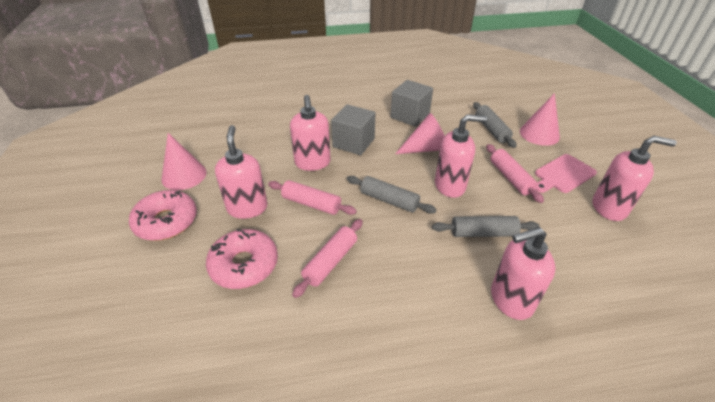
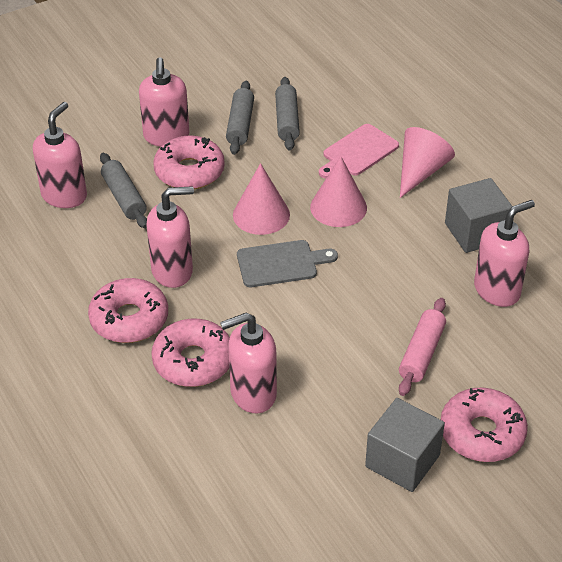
grey cutting board: 0 -> 1
pink donut: 2 -> 4
pink rolling pin: 3 -> 1

